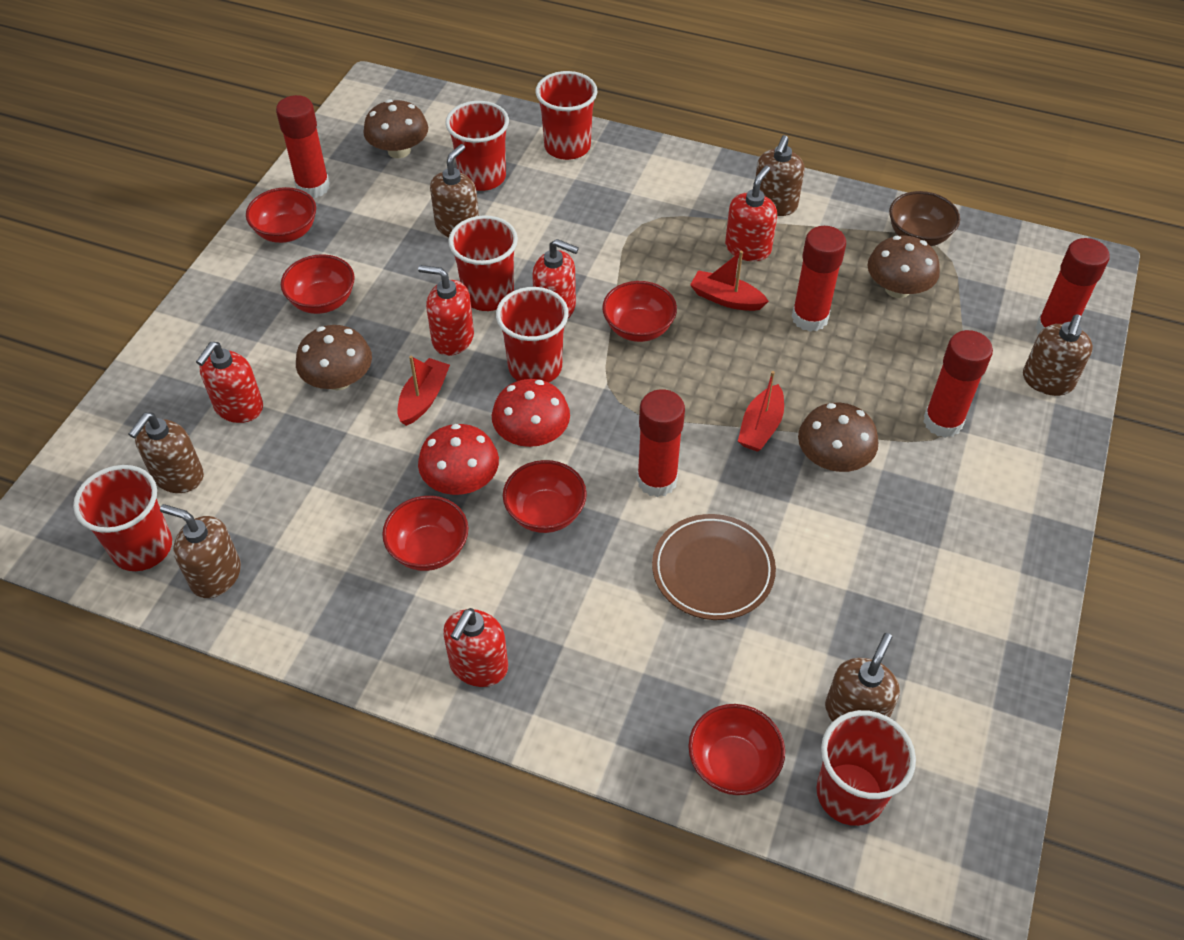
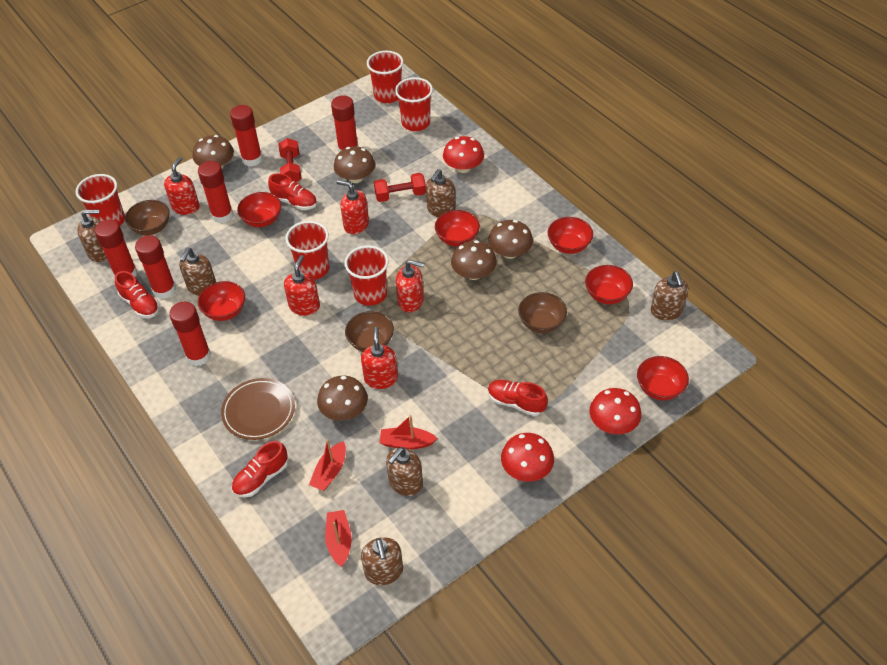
brown bowl: 1 -> 3
brown mushroom: 4 -> 5
red cup: 6 -> 5
red dumbbell: 0 -> 2
red glue stick: 5 -> 6
red mushroom: 2 -> 3
red shoe: 0 -> 4

